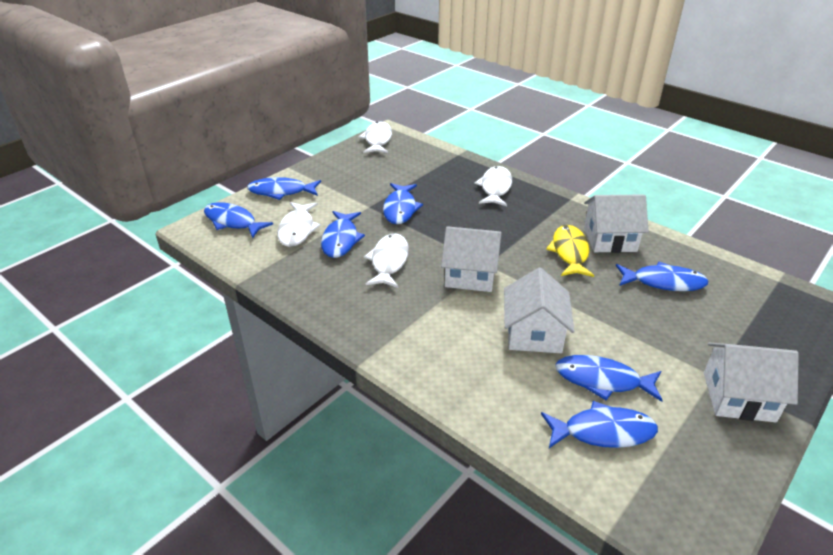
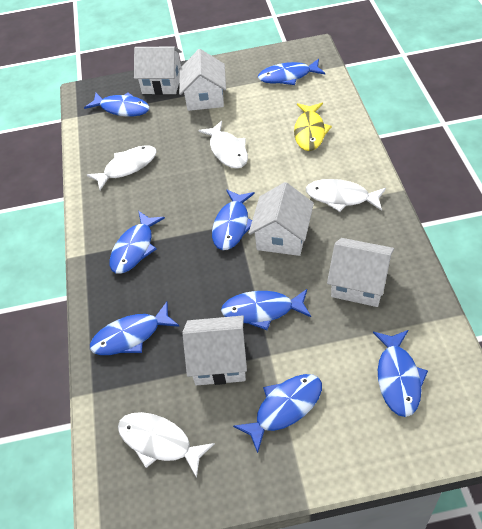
blue fish: 7 -> 8
white house: 4 -> 5

